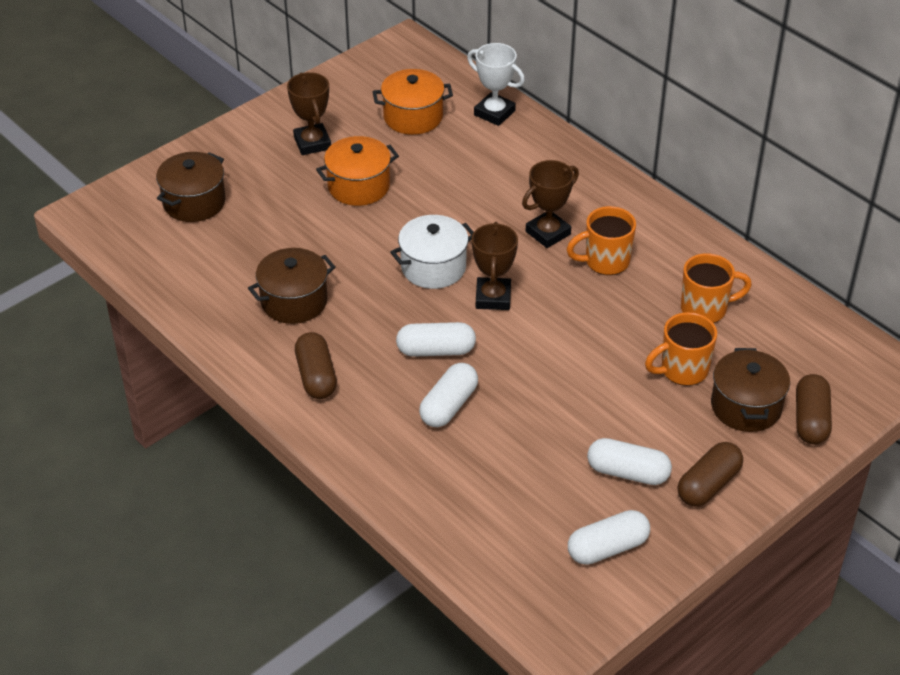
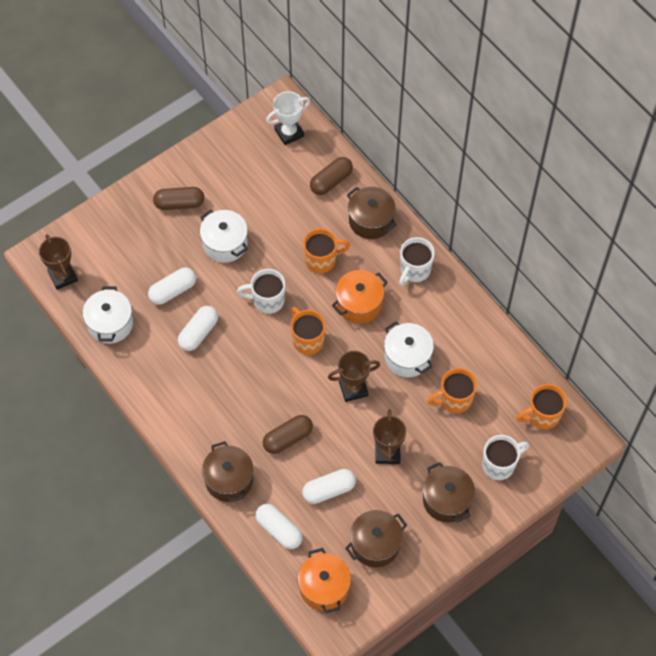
brown pot: 3 -> 4
orange mug: 3 -> 4
white mug: 0 -> 3
white pot: 1 -> 3

